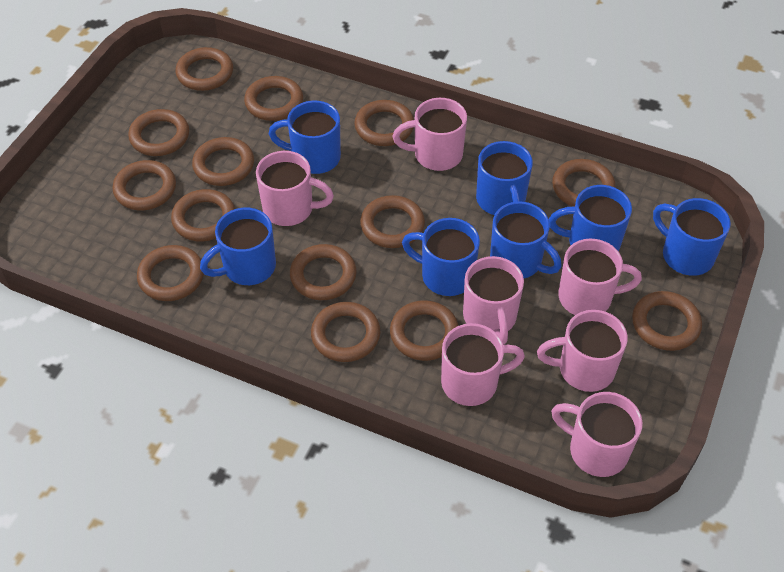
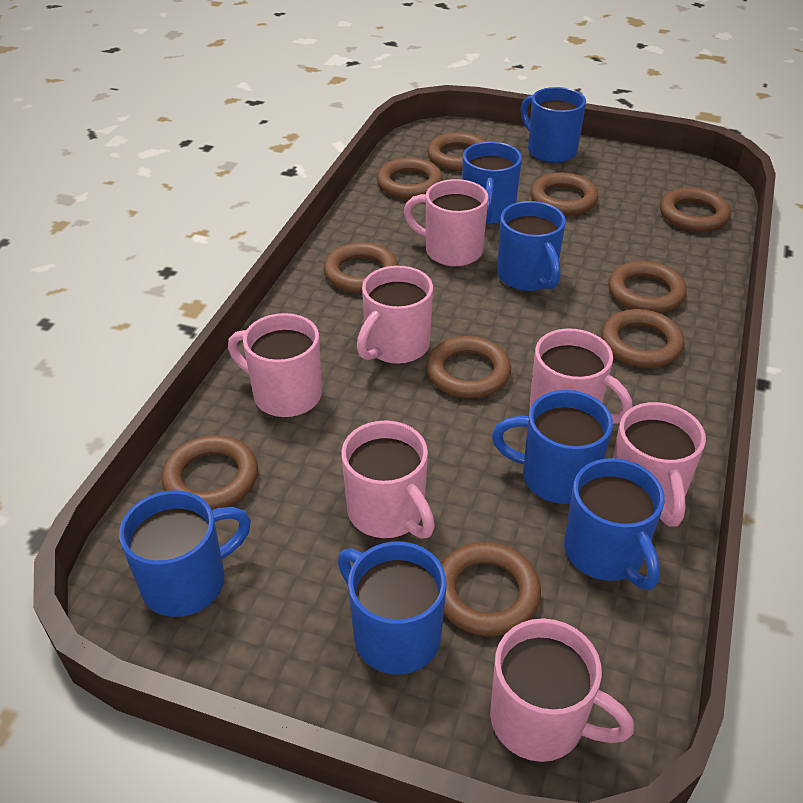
brown ring: 14 -> 10

